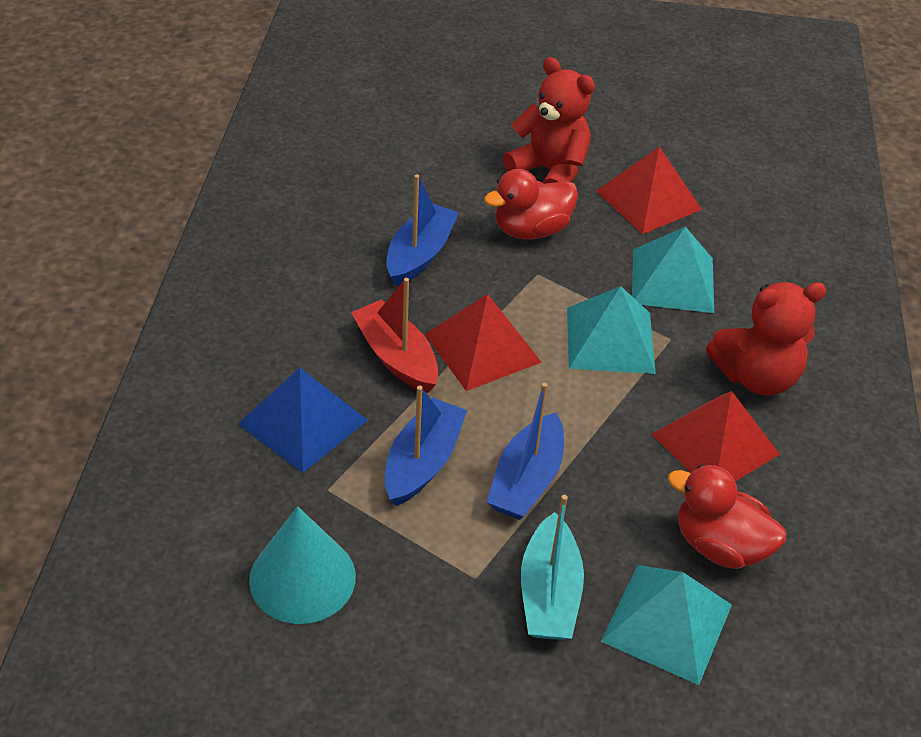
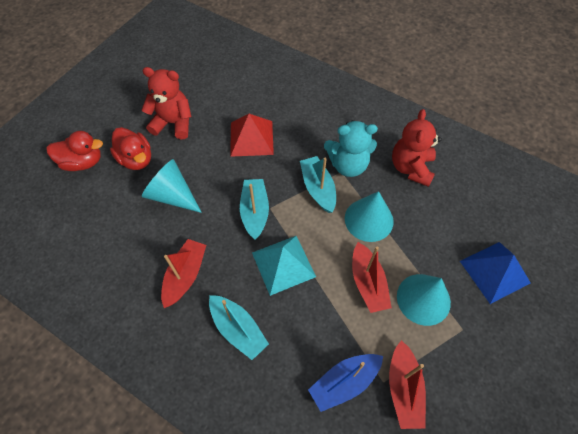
blue boat: 3 -> 1
red boat: 1 -> 3
red pyramid: 3 -> 1
turquoise boat: 1 -> 3
turquoise cone: 1 -> 3
turquoise pyramid: 3 -> 1
turquoise teddy bear: 0 -> 1

